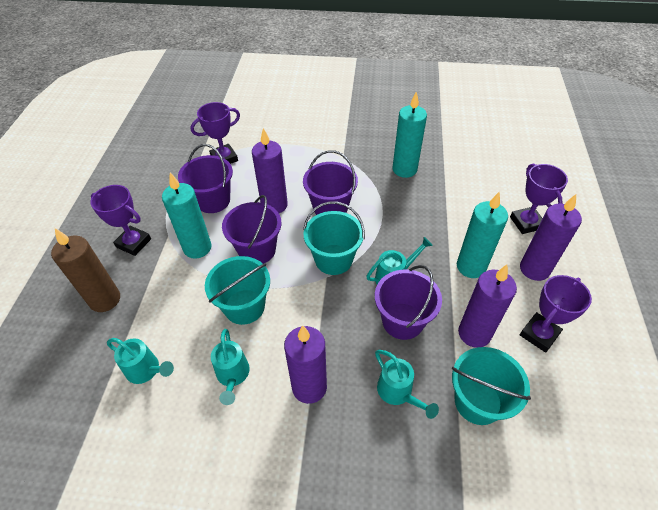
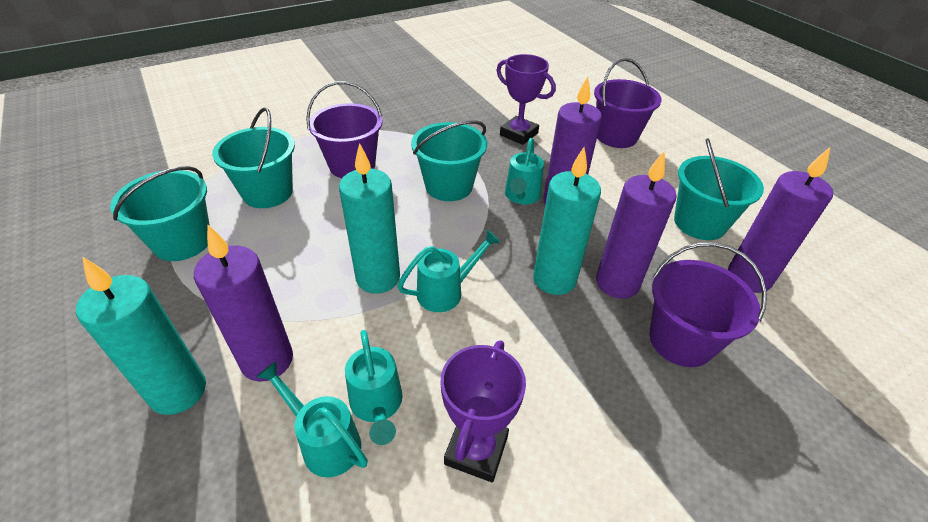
brown candle: 1 -> 0
purple bucket: 4 -> 3
purple trophy: 4 -> 2
turquoise bucket: 3 -> 4

